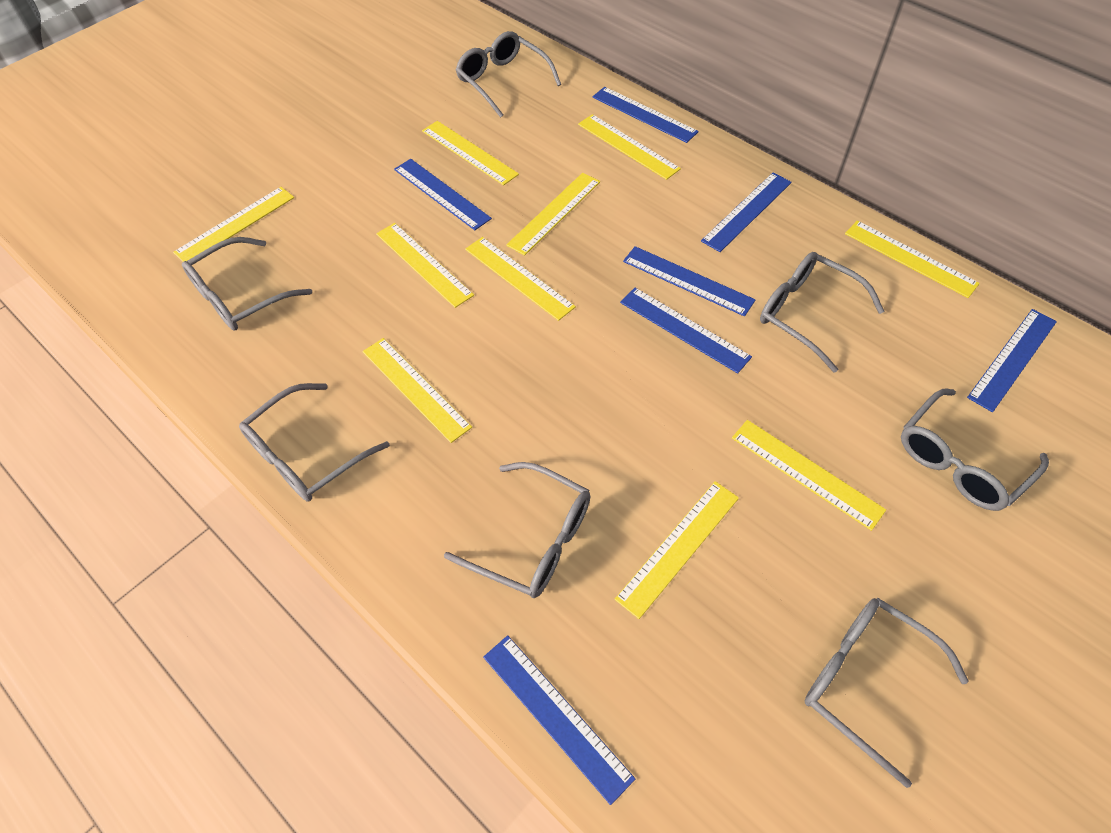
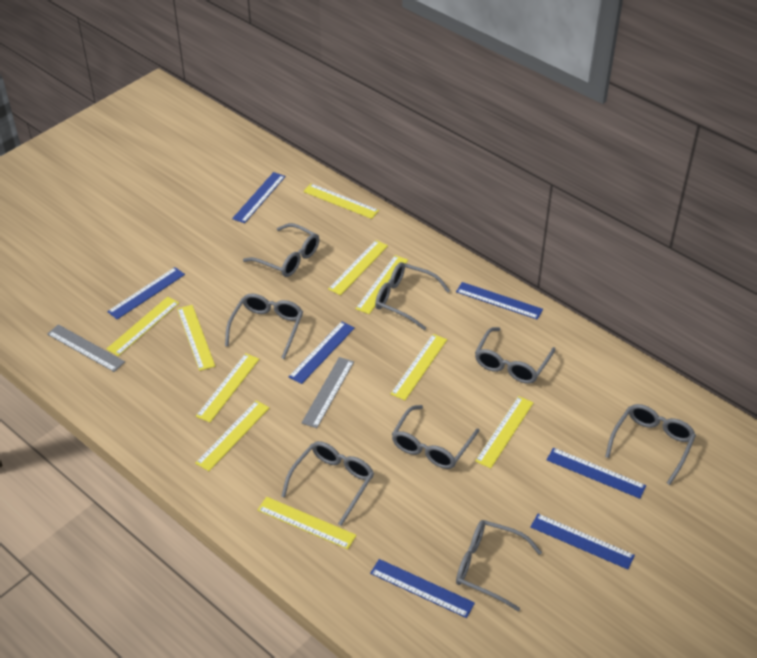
grey glasses: 7 -> 8
grey ruler: 0 -> 2

